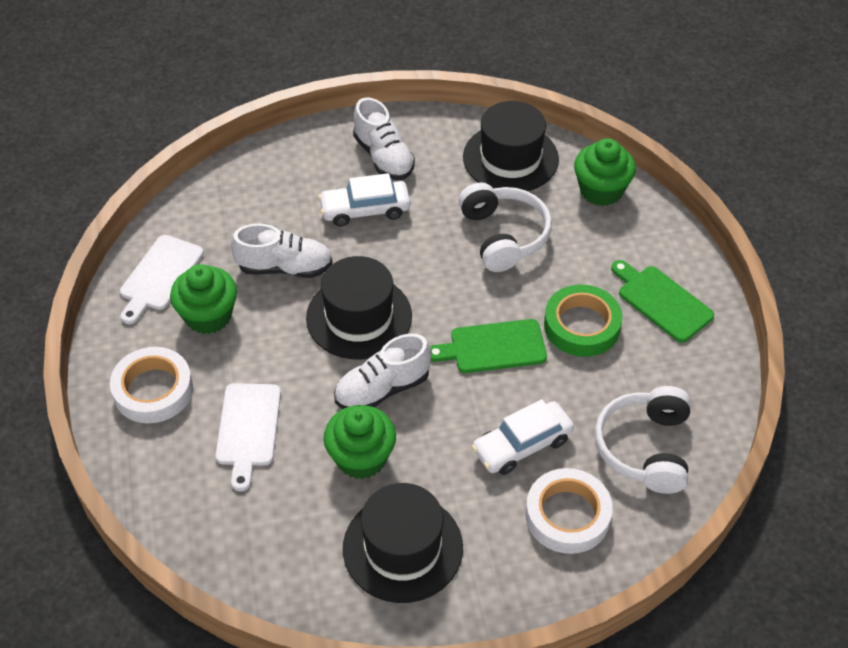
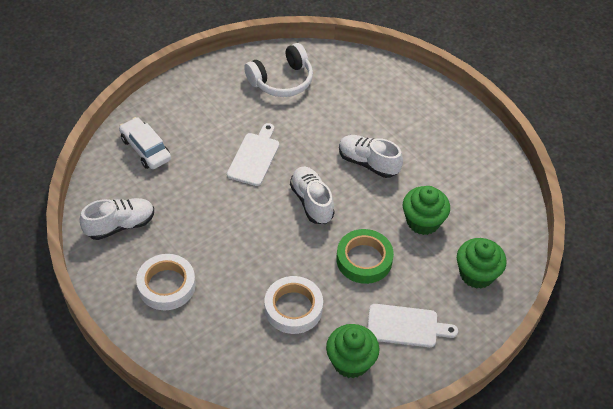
black hat: 3 -> 0
green cutting board: 2 -> 0
white car: 2 -> 1
white headphones: 2 -> 1

